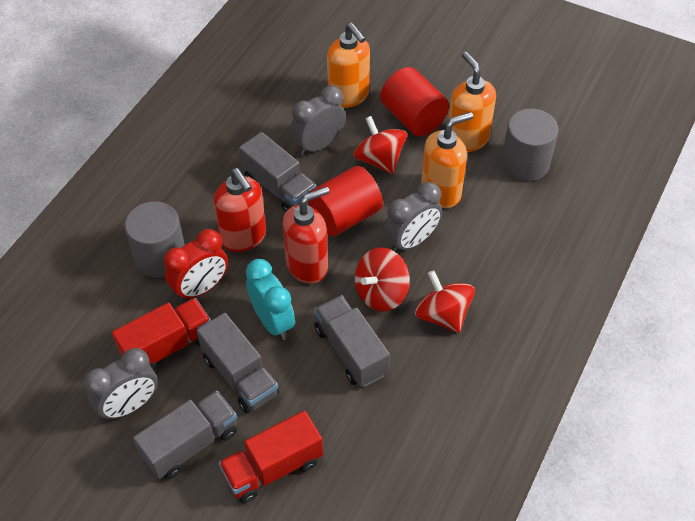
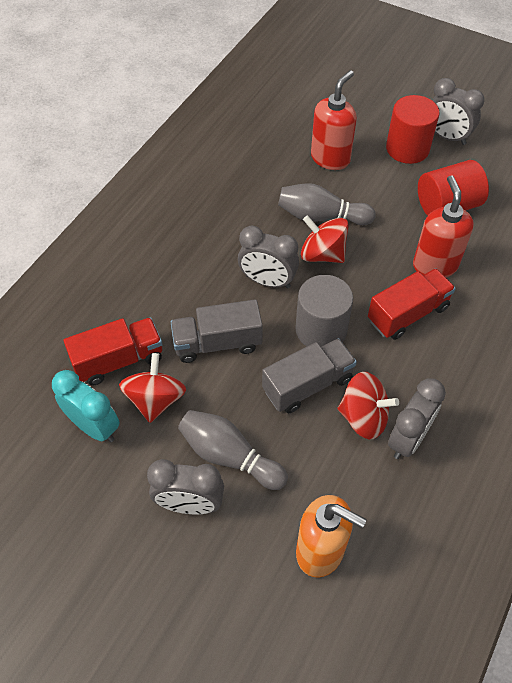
grey bowling pin: 0 -> 2
grey clock: 3 -> 4
grey cylinder: 2 -> 1
grey truck: 4 -> 2
orange soap dispenser: 3 -> 1
red clock: 1 -> 0

